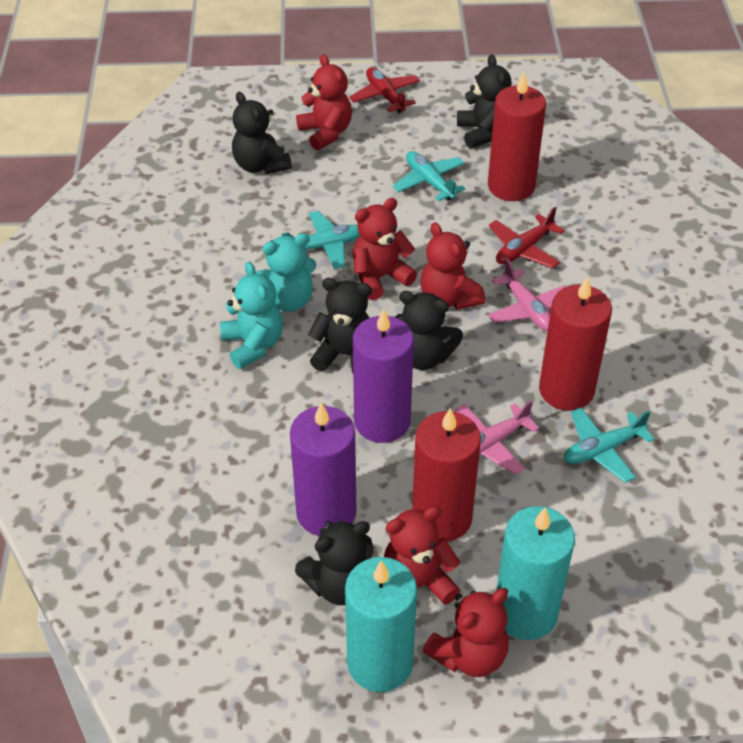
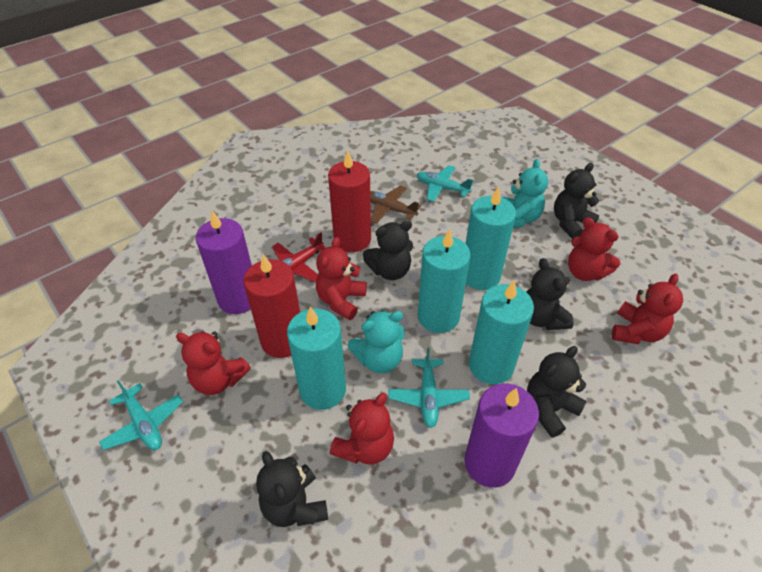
brown plane: 0 -> 1
pink plane: 2 -> 0
red candle: 3 -> 2
red plane: 2 -> 1
turquoise candle: 2 -> 4

